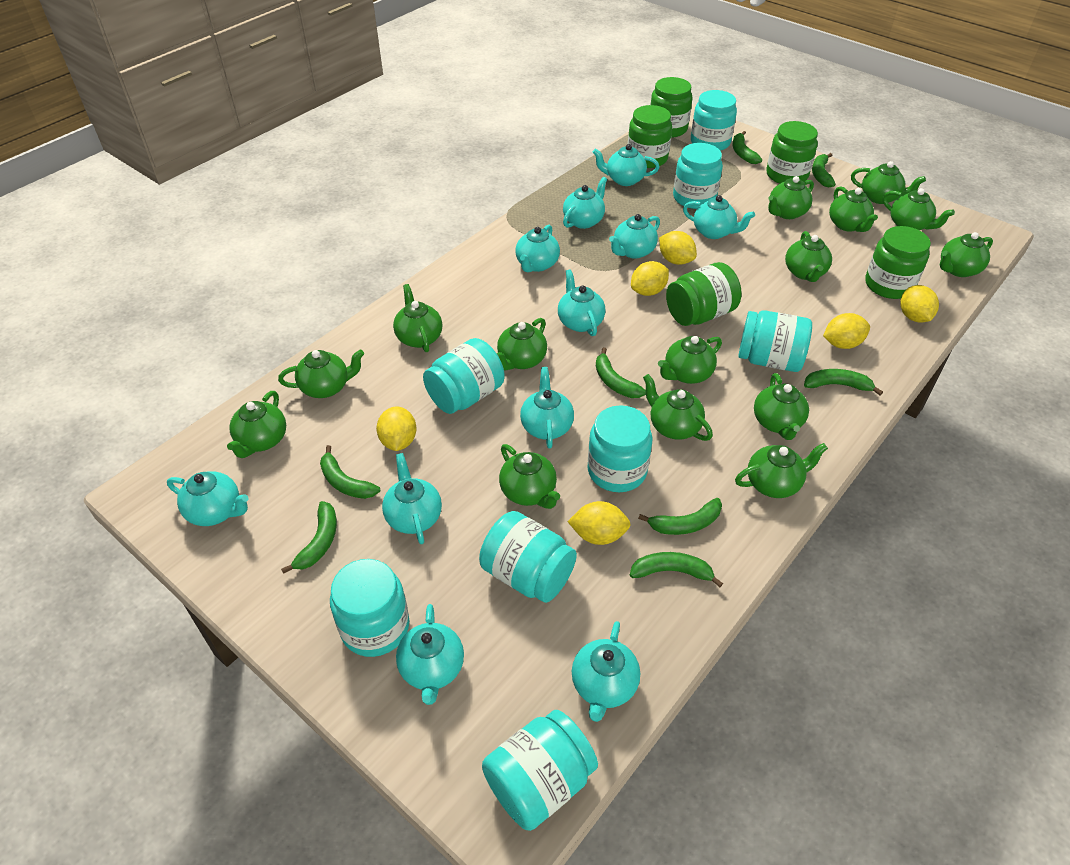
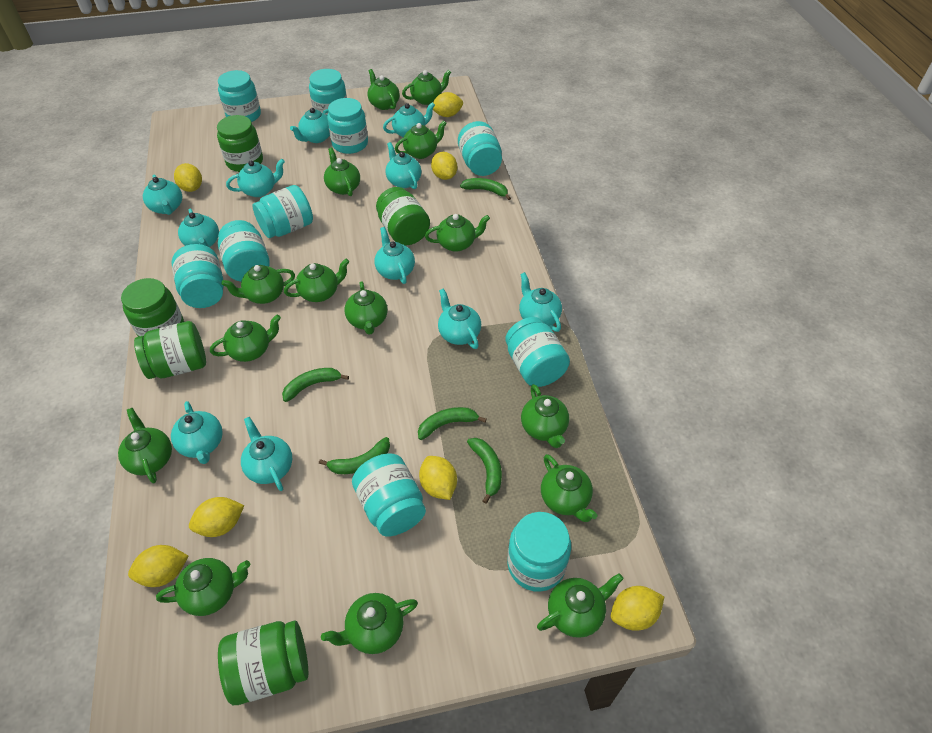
green banana: 8 -> 5
turquoise jar: 8 -> 10
yellow lemon: 6 -> 7

